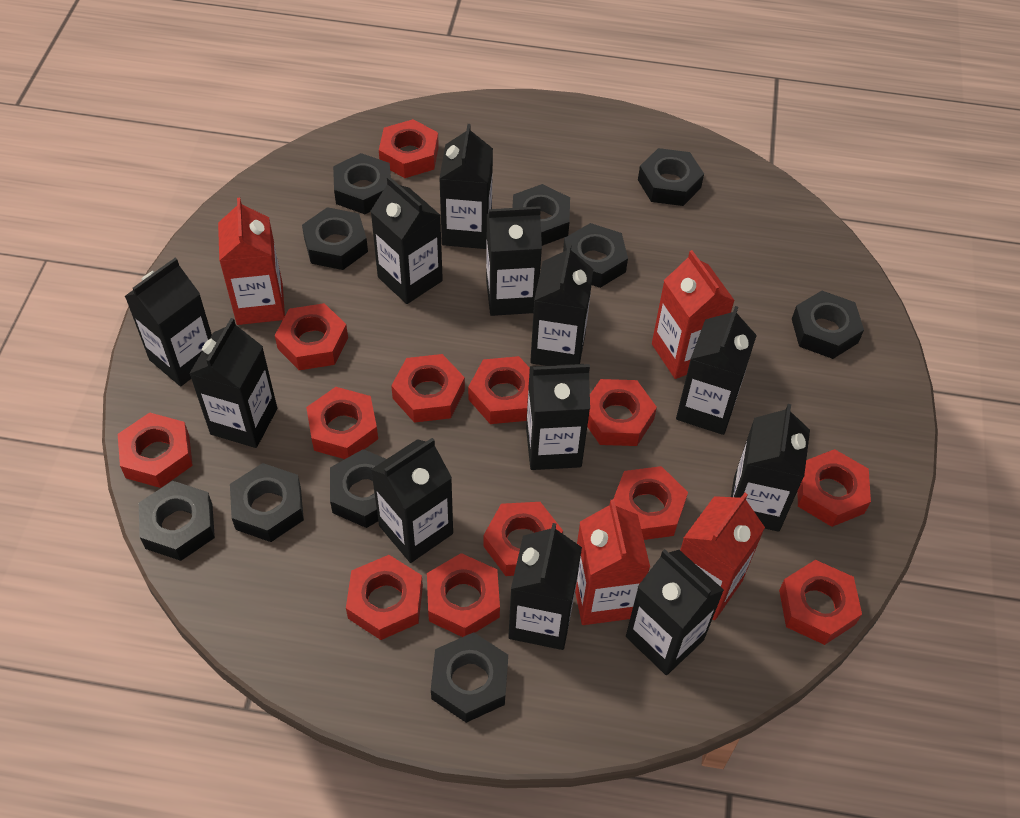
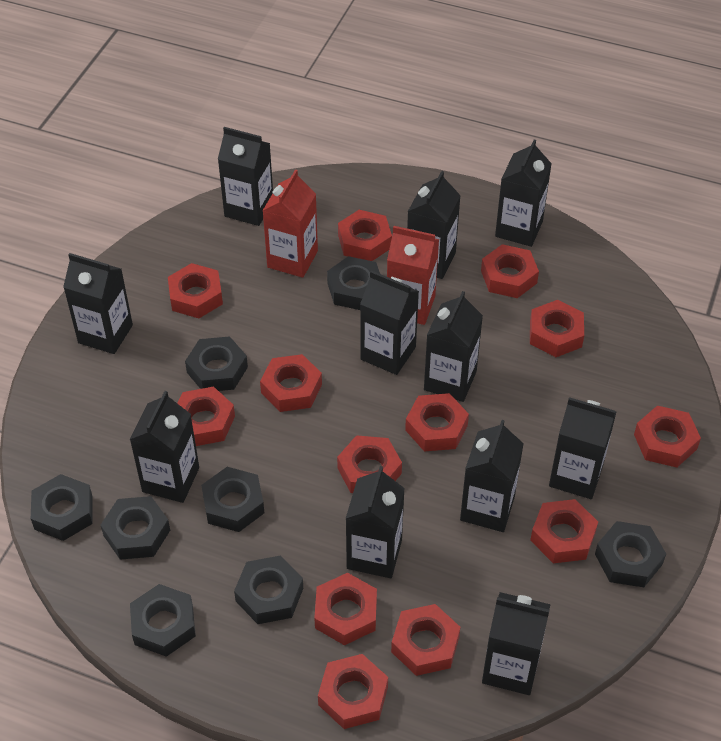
black carton: 12 -> 11
black nut: 10 -> 8
red carton: 4 -> 2

